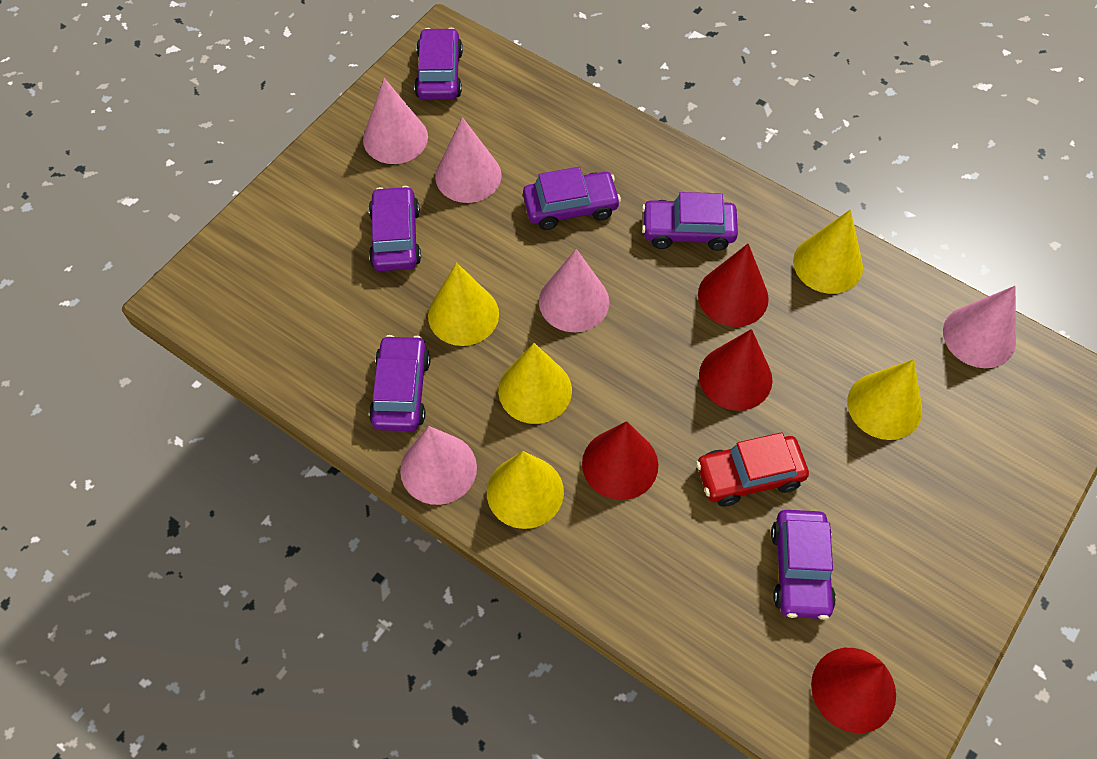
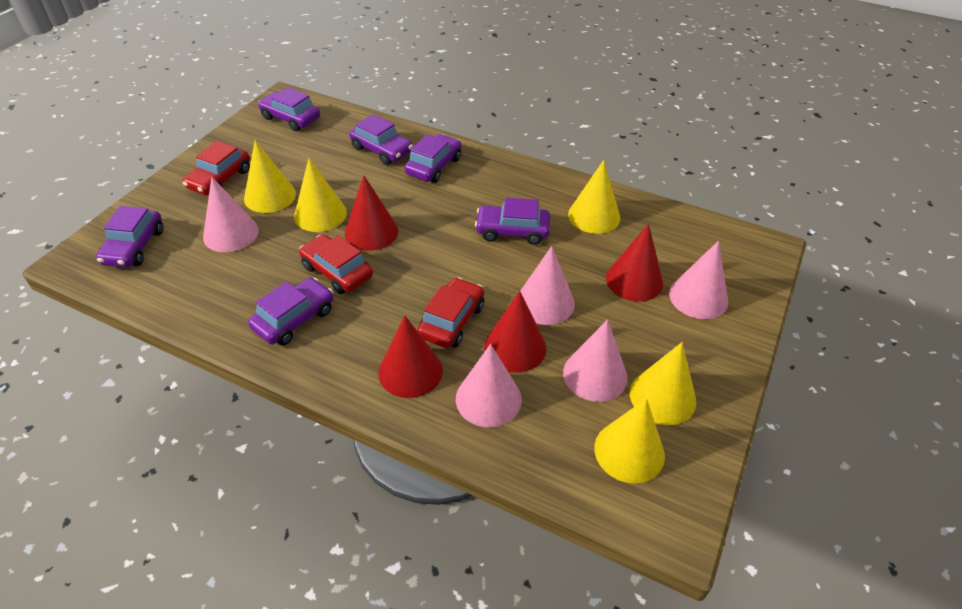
red car: 1 -> 3

